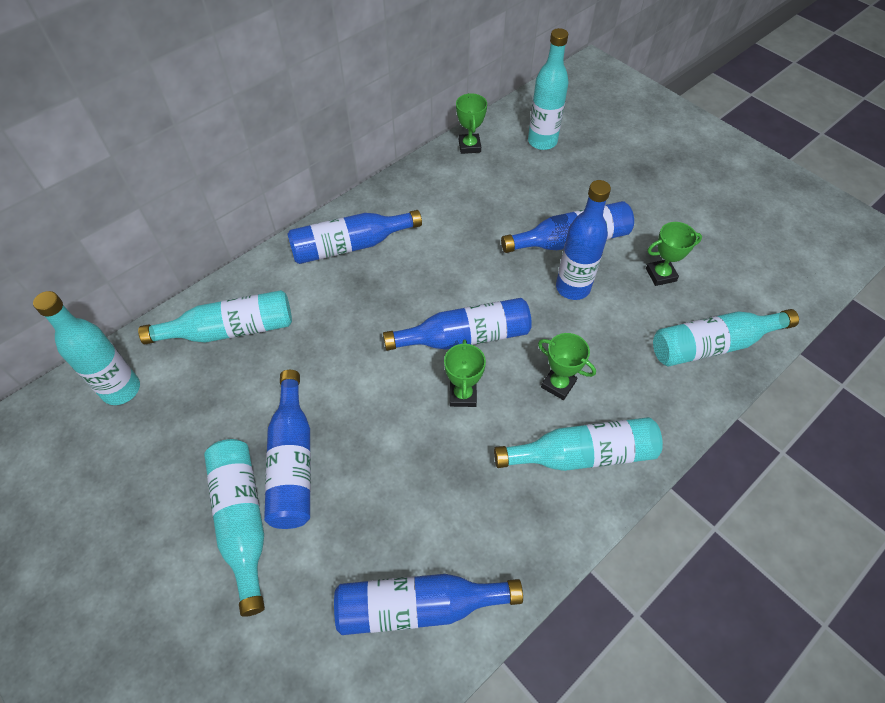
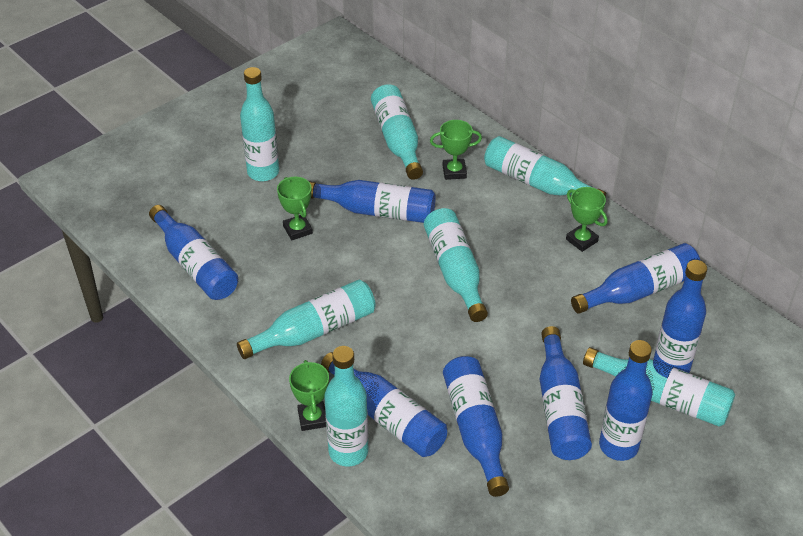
blue bottle: 6 -> 8
turquoise bottle: 6 -> 7

